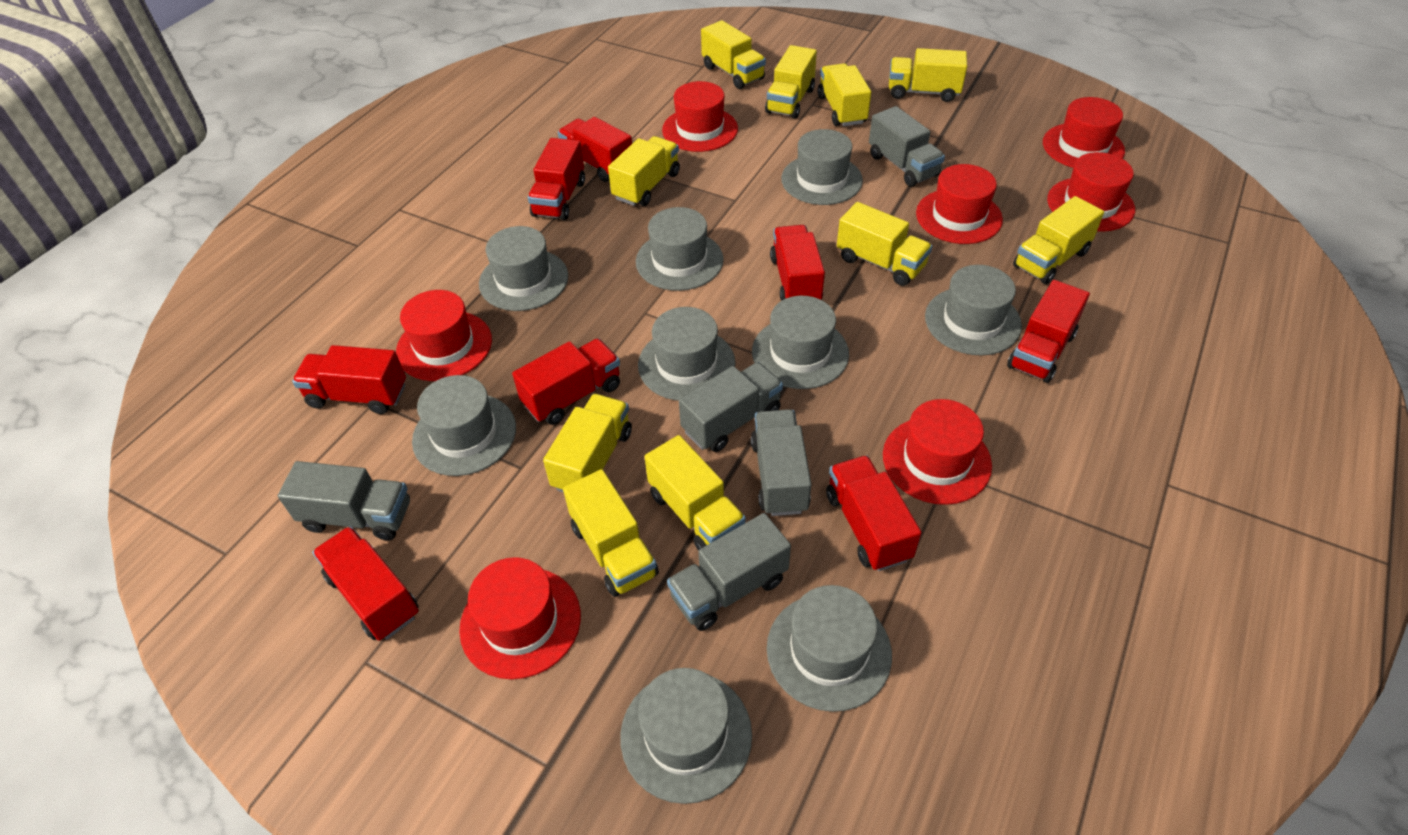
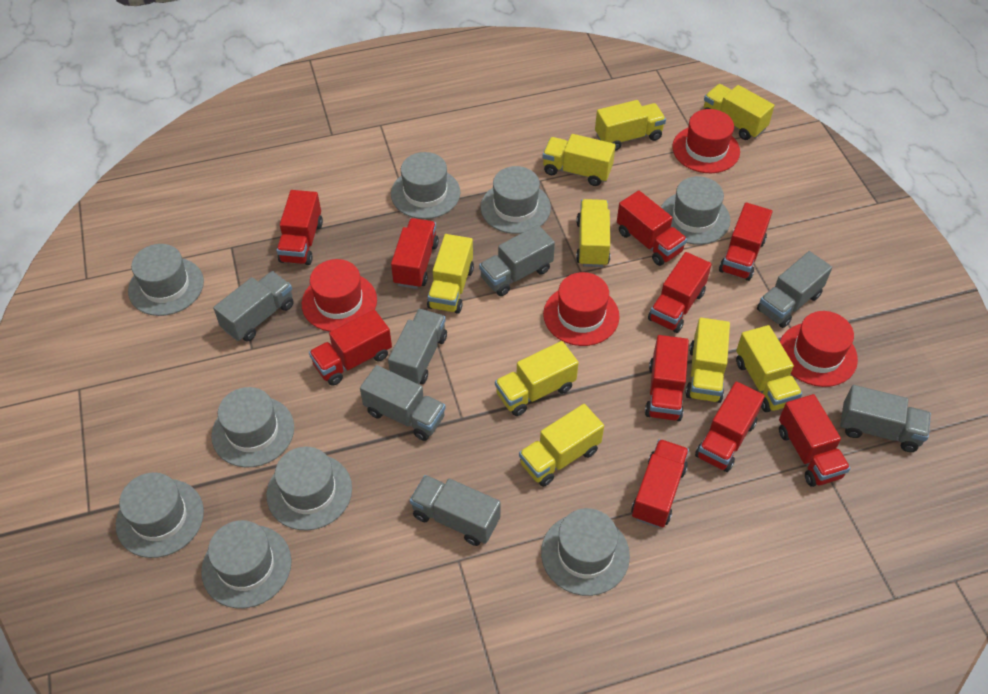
grey truck: 5 -> 7
red hat: 7 -> 4
red truck: 8 -> 10
yellow truck: 10 -> 9

